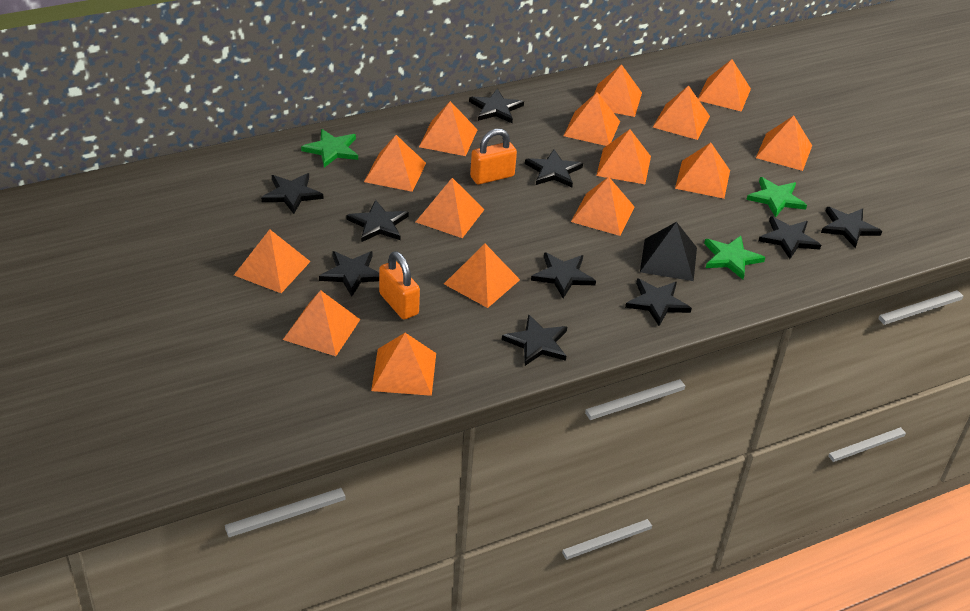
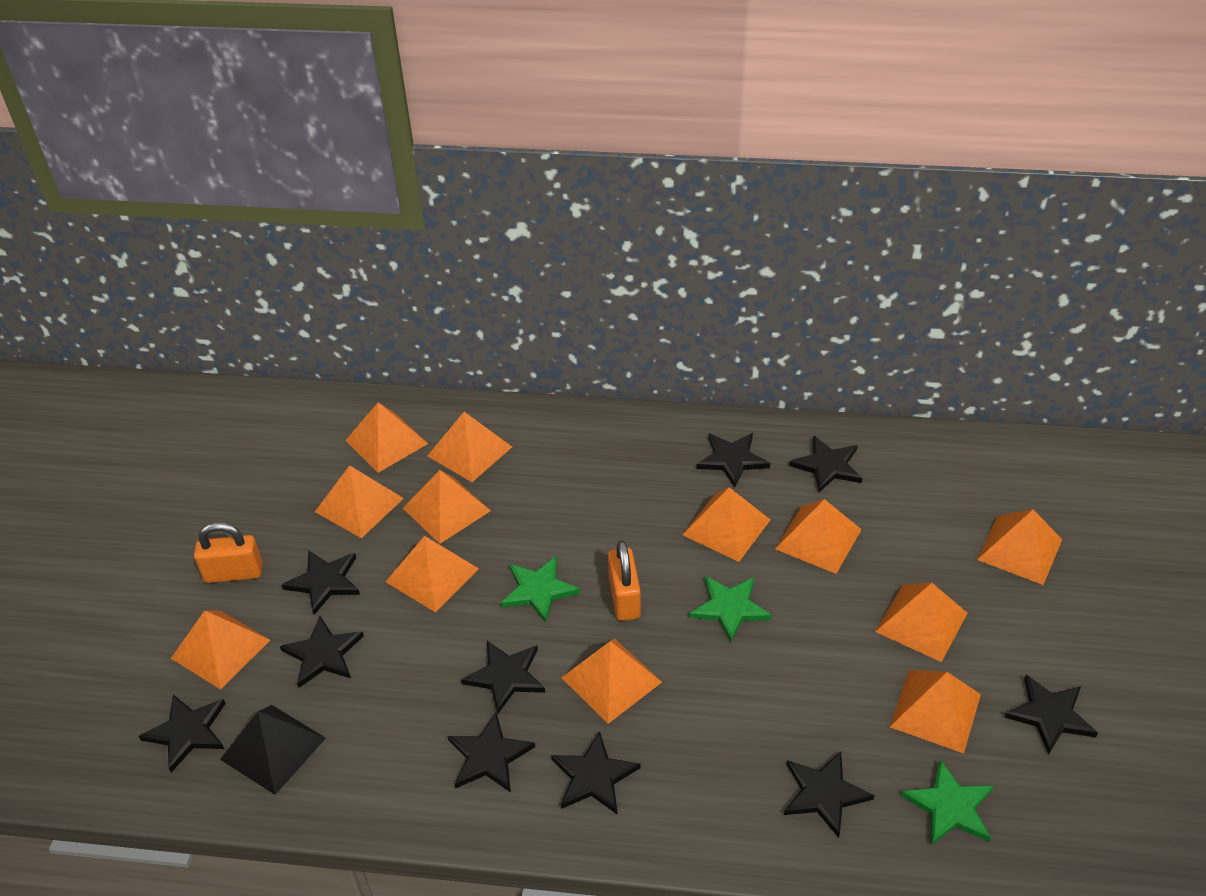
orange pyramid: 15 -> 12

